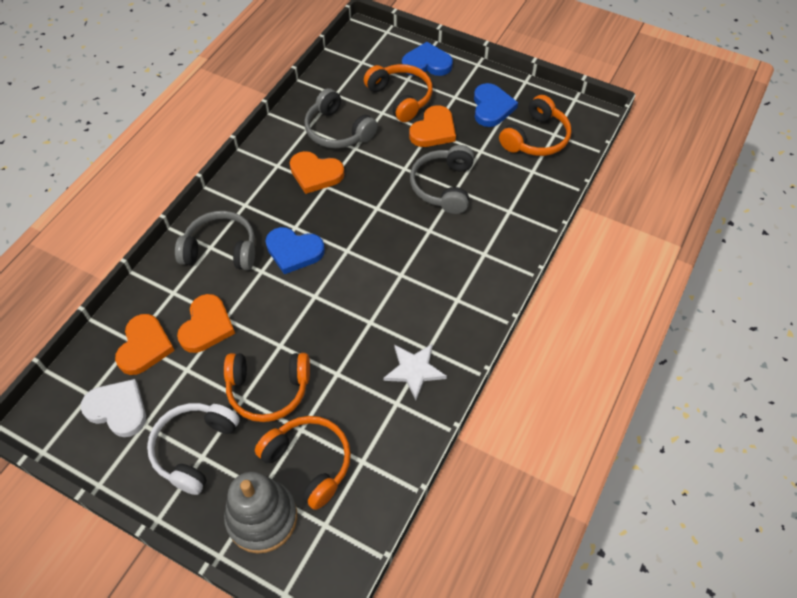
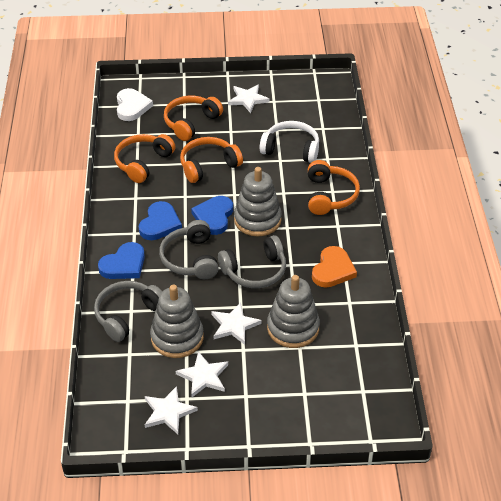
grey stacking toy: 1 -> 3
orange heart: 4 -> 1
white star: 1 -> 4

